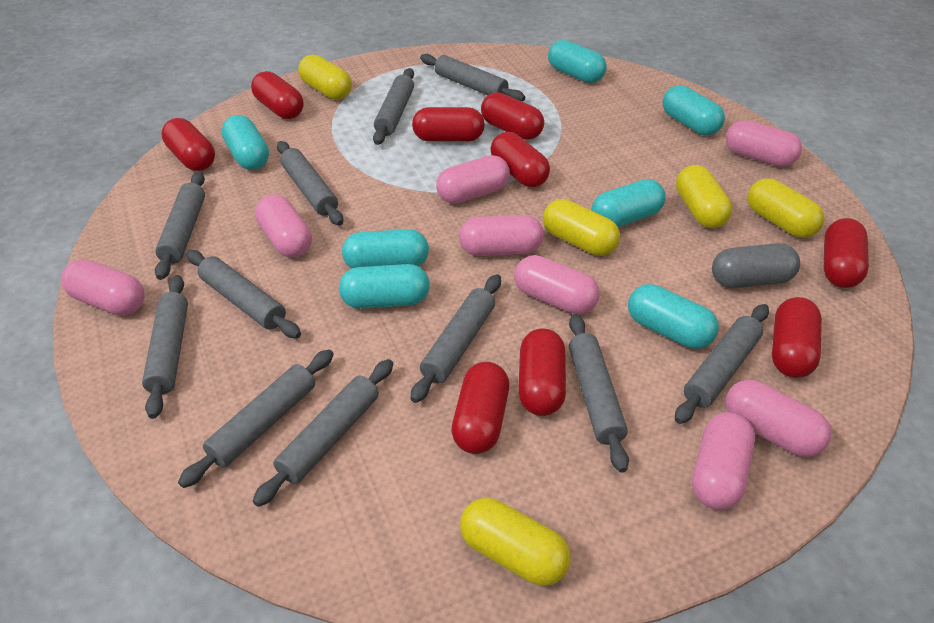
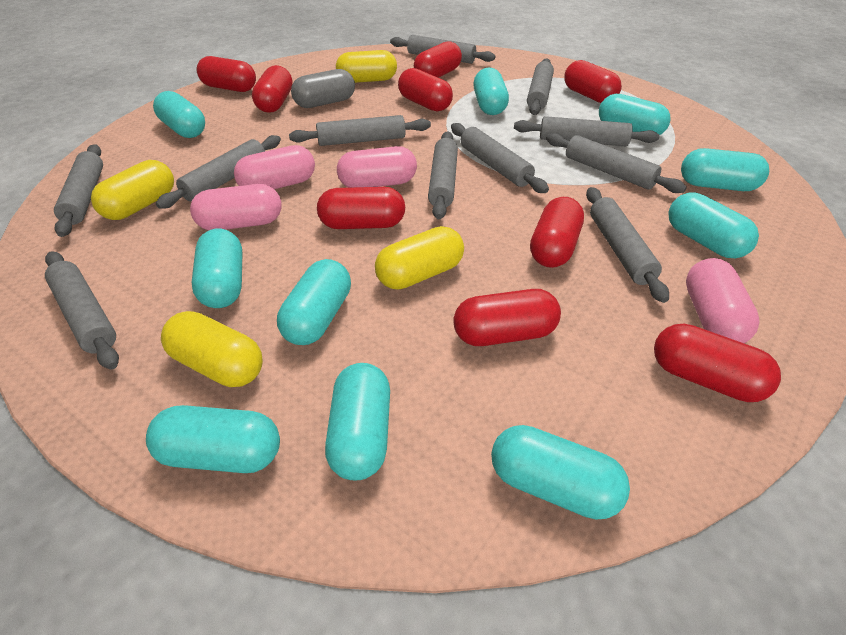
pink capsule: 8 -> 4
turquoise capsule: 7 -> 10
yellow capsule: 5 -> 4

